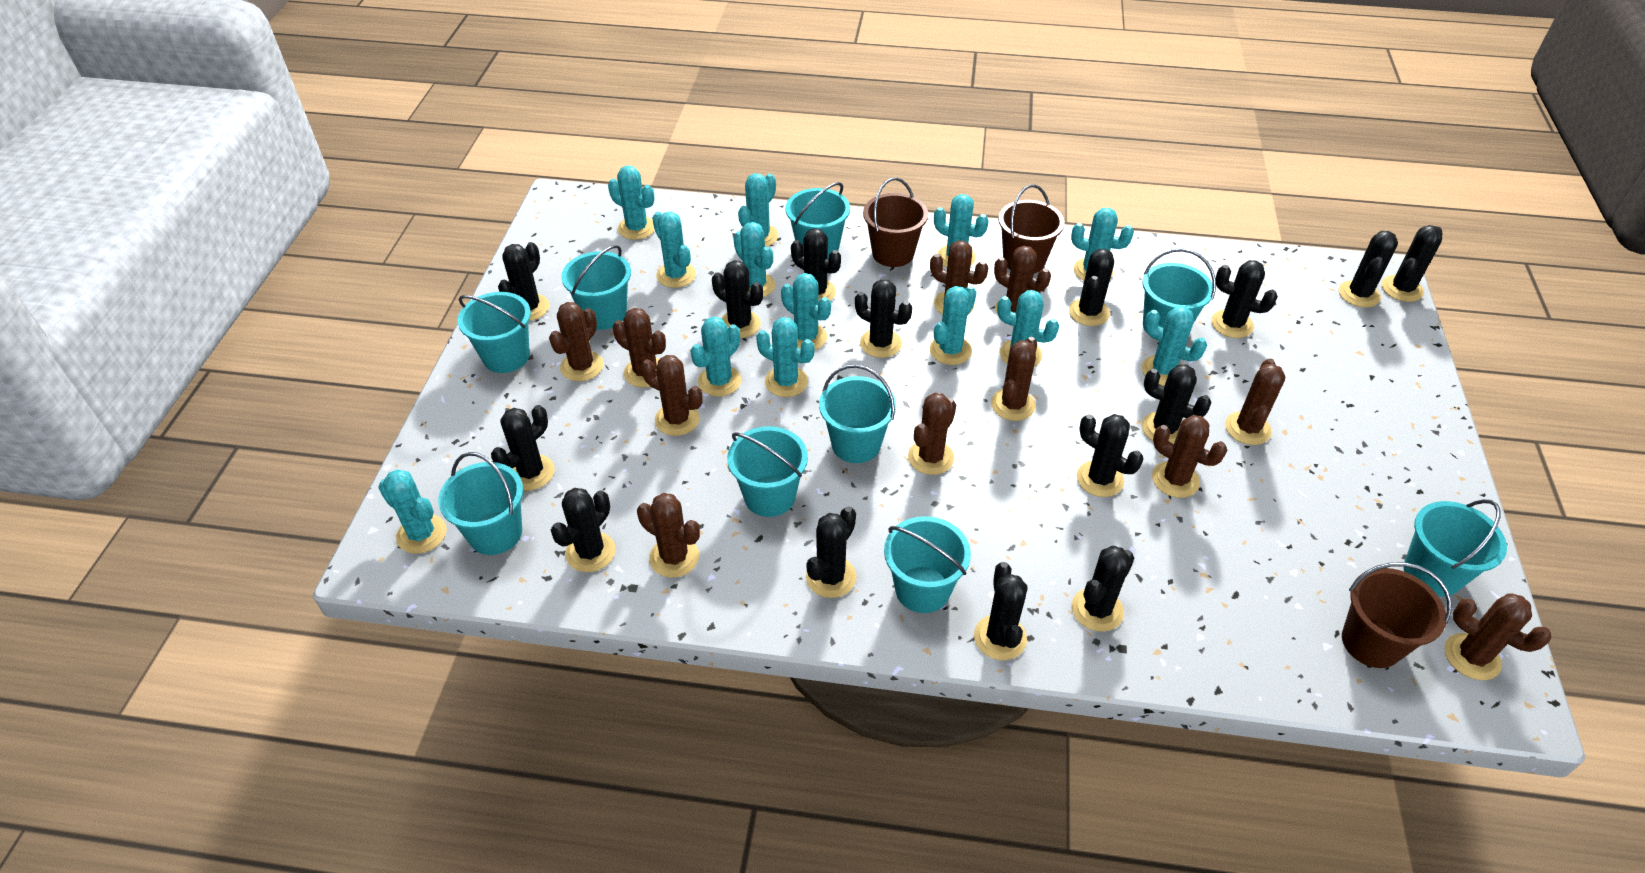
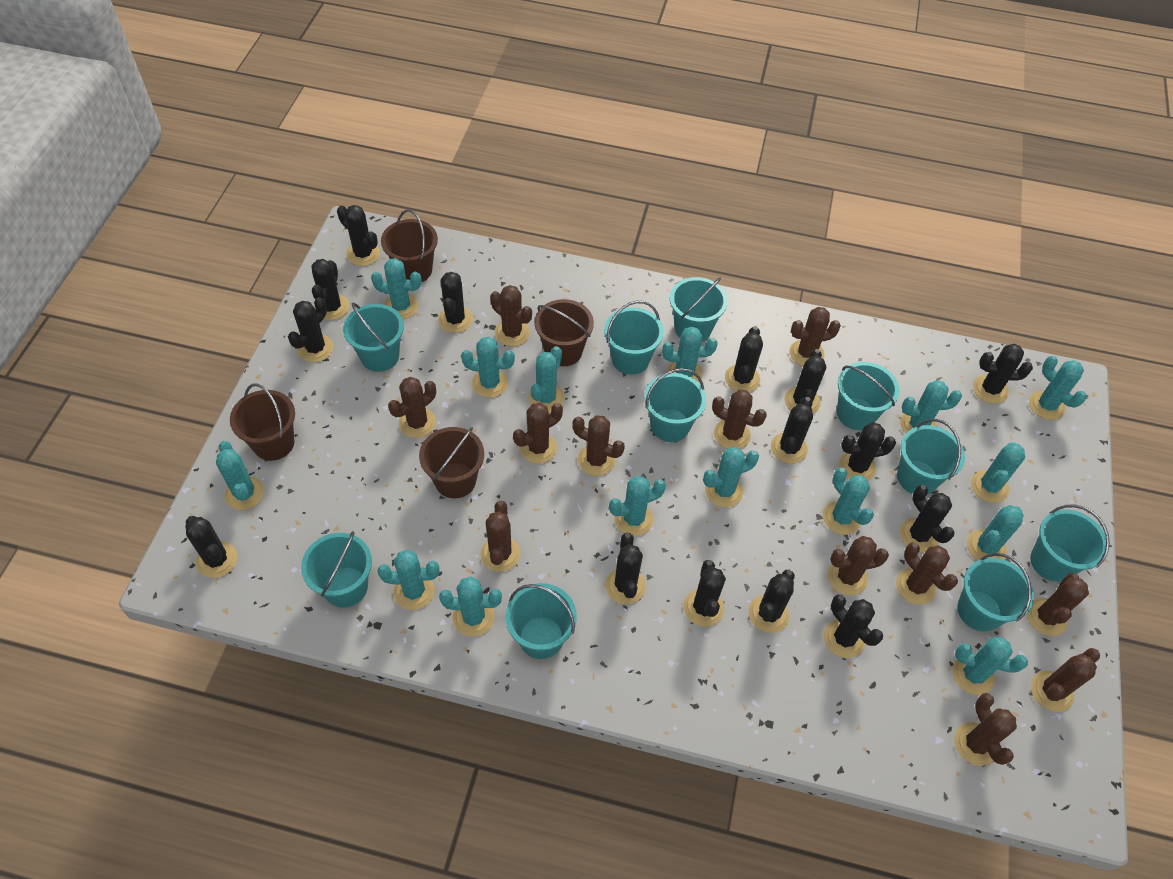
brown bucket: 3 -> 4
brown cactus: 11 -> 12
turquoise bucket: 9 -> 10
turquoise cactus: 13 -> 15

